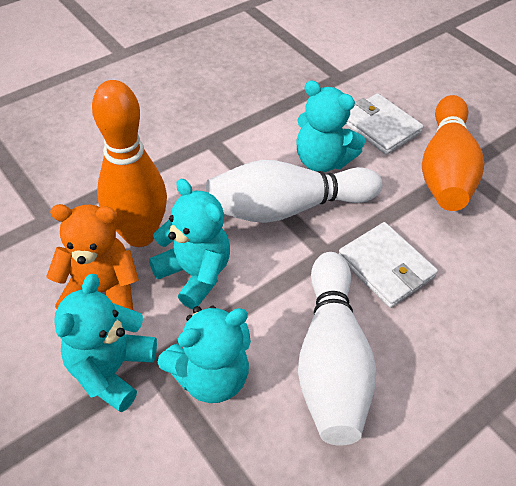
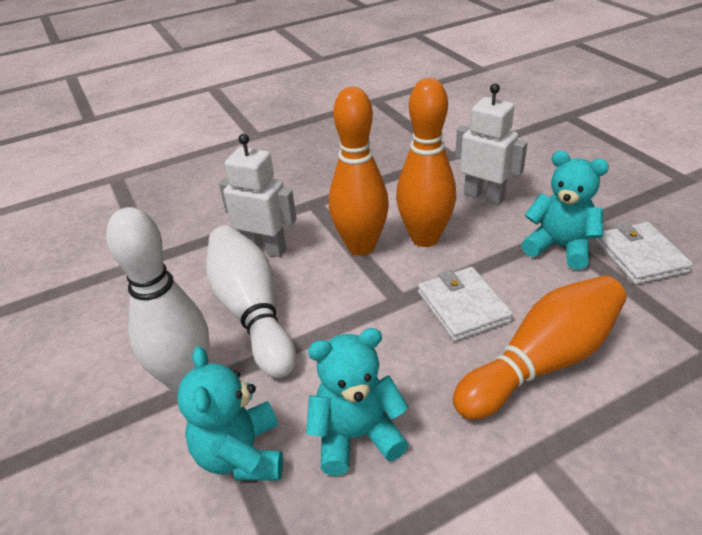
orange bowling pin: 2 -> 3
orange teddy bear: 1 -> 0
turquoise teddy bear: 4 -> 3
white robot: 0 -> 2

